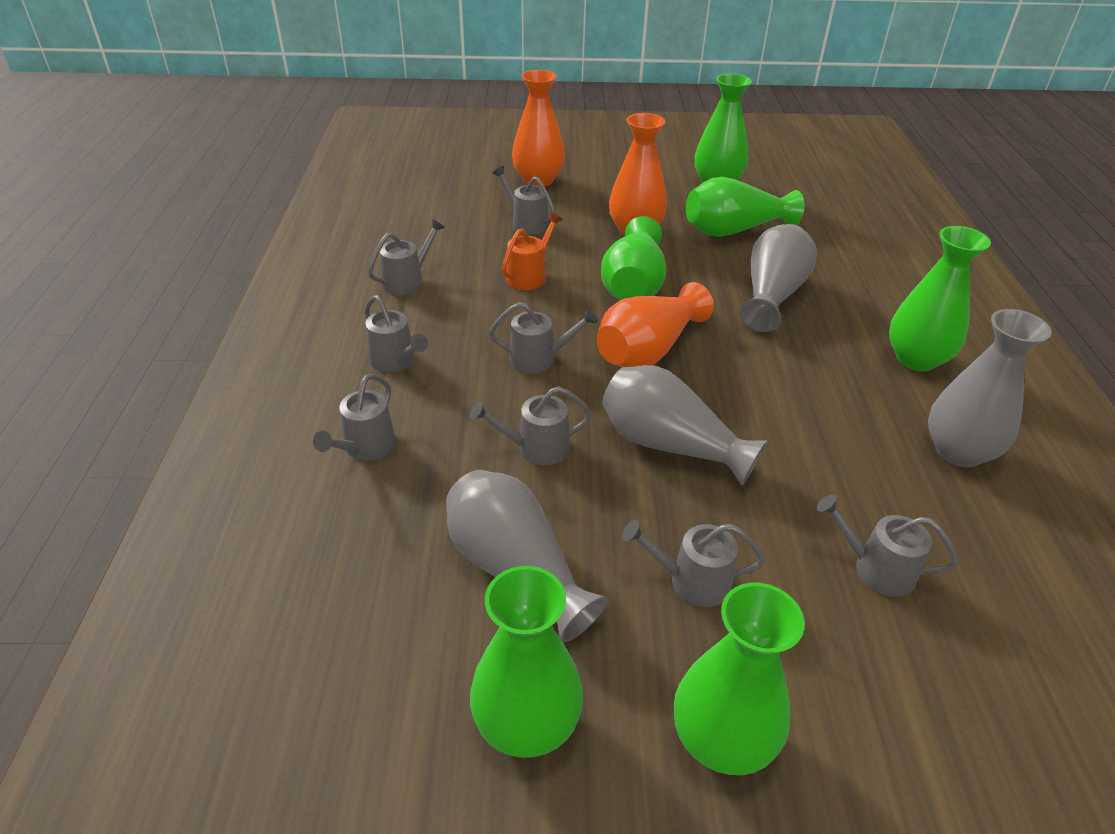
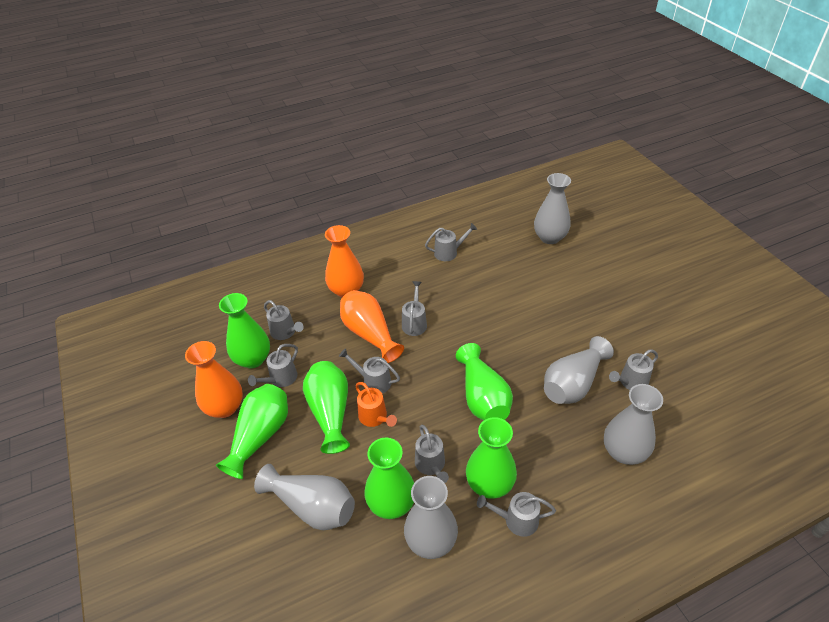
grey vase: 4 -> 5

